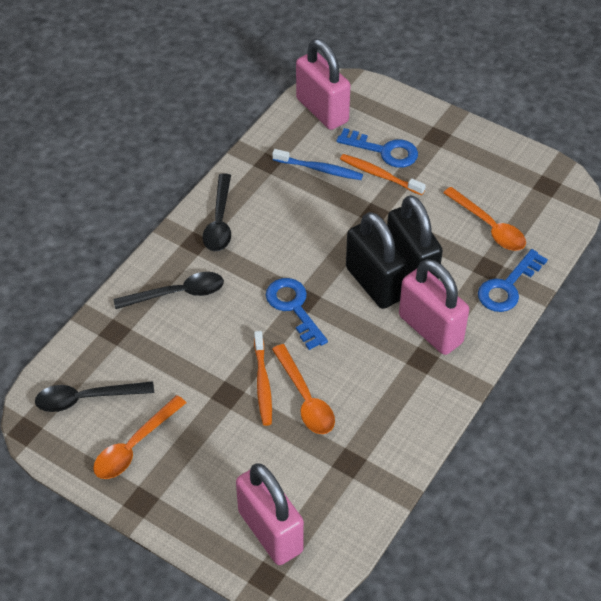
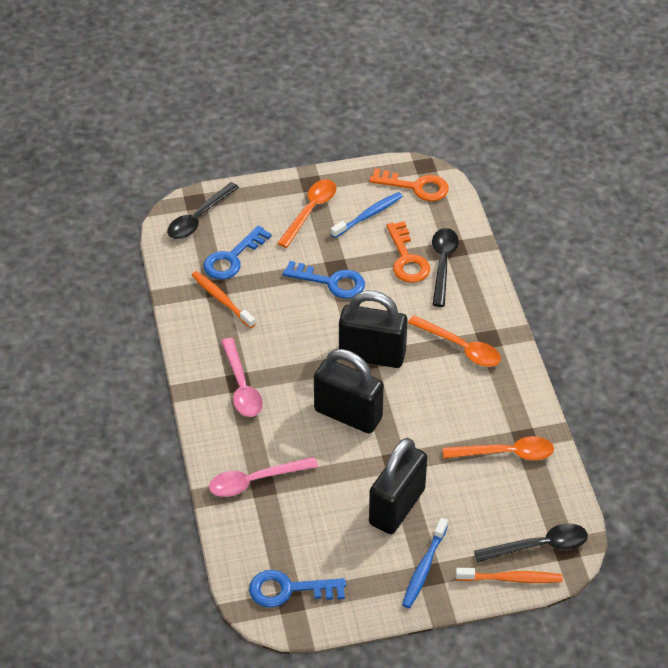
black padlock: 2 -> 3
blue toothbrush: 1 -> 2
orange key: 0 -> 2
pink padlock: 3 -> 0
pink spoon: 0 -> 2

